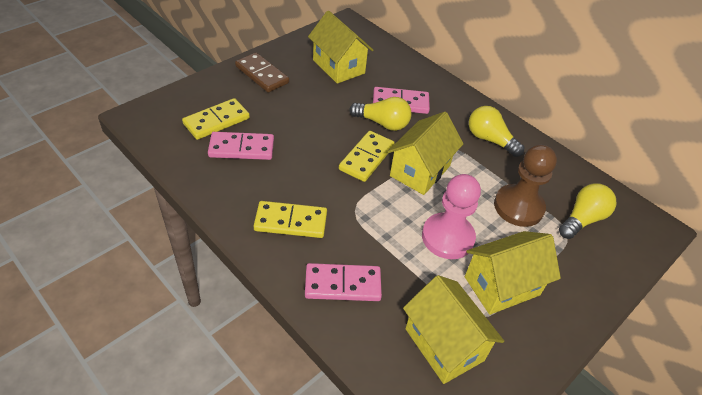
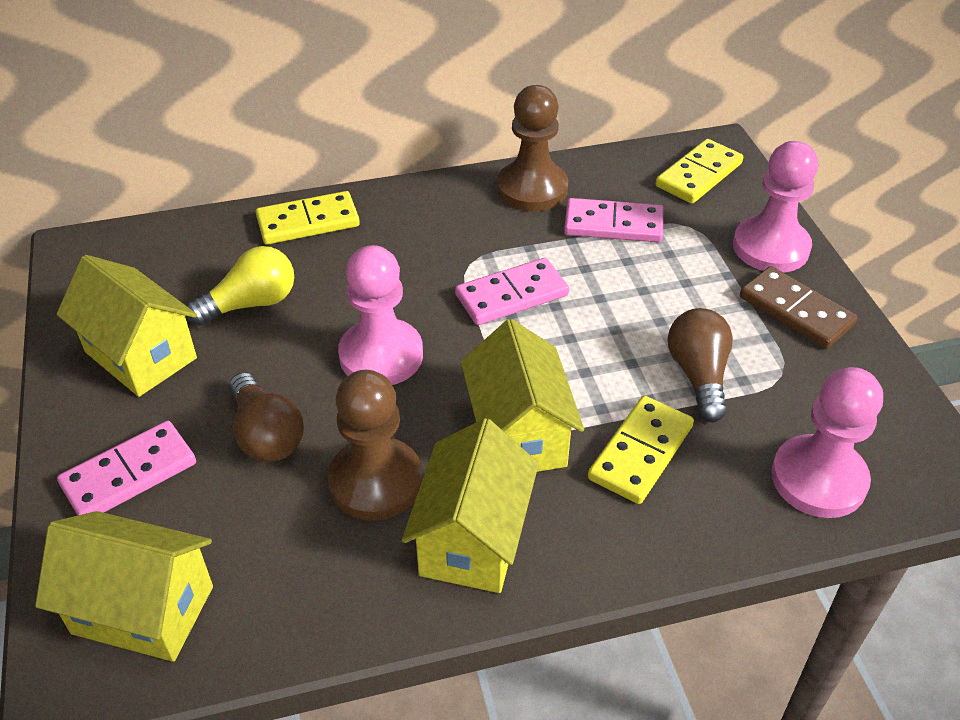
brown light bulb: 0 -> 2
brown pawn: 1 -> 2
pink pawn: 1 -> 3
yellow light bulb: 3 -> 1

